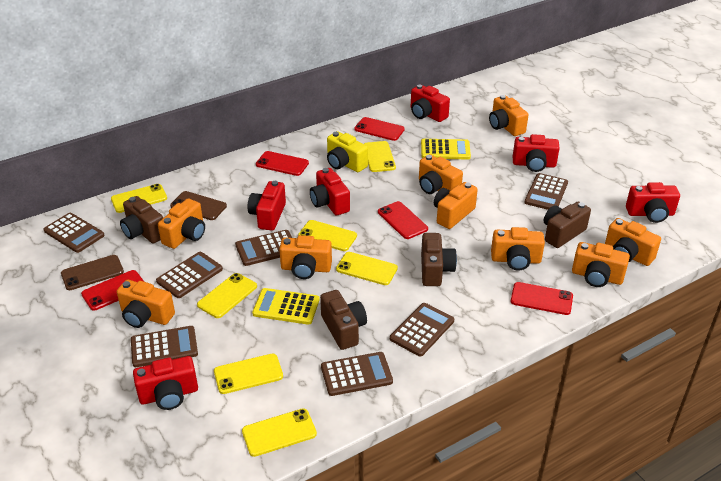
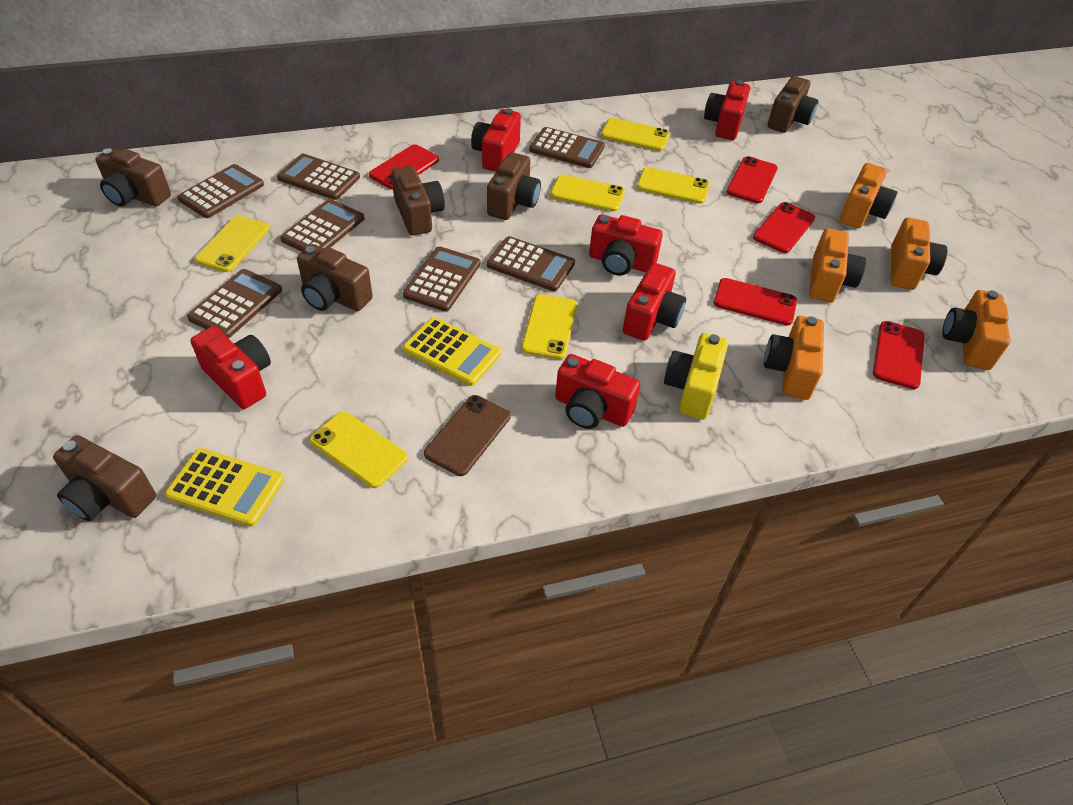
brown camera: 4 -> 6
brown phone: 2 -> 1
orange camera: 9 -> 5
yellow phone: 7 -> 6

